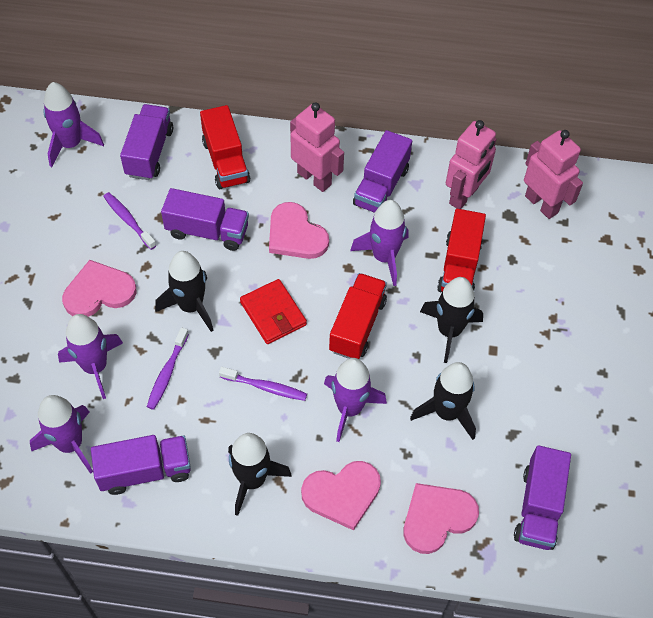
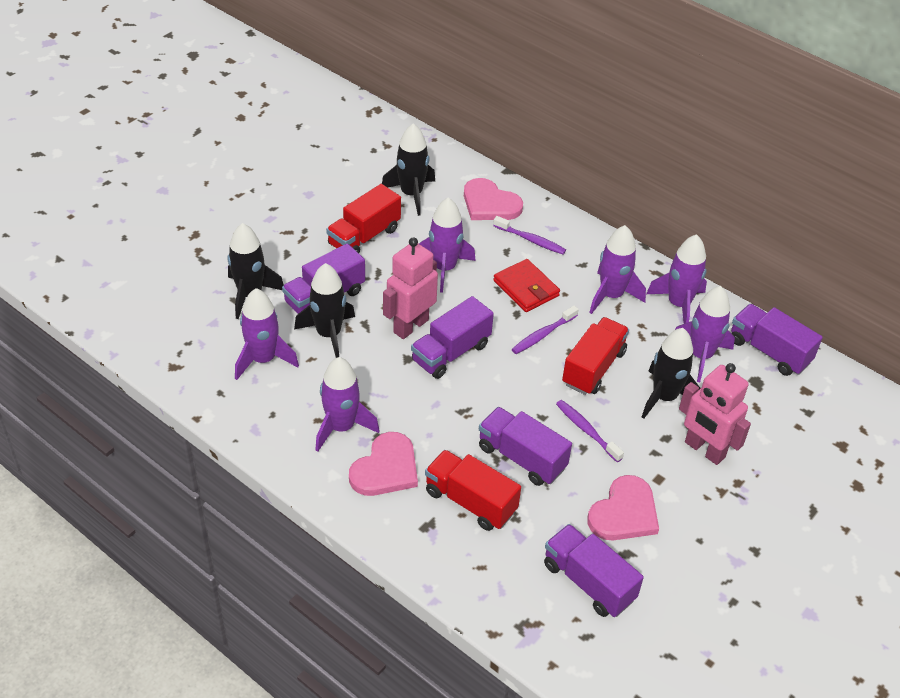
pink heart: 4 -> 3
pink robot: 3 -> 2
purple rocket: 5 -> 6

